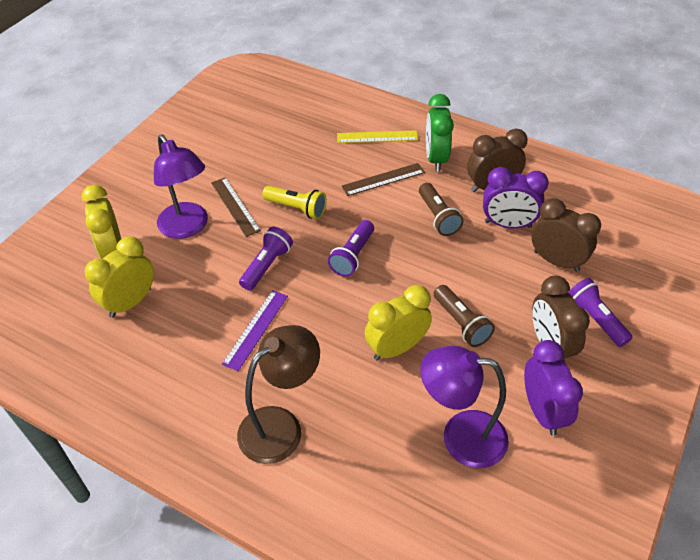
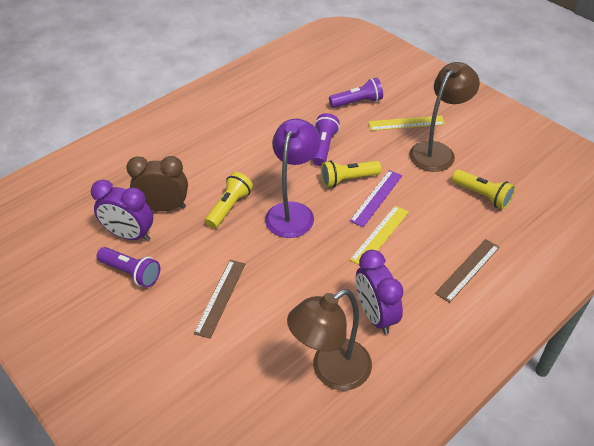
brown clock: 3 -> 1
brown flashlight: 2 -> 0
brown lamp: 1 -> 2
green clock: 1 -> 0
purple lamp: 2 -> 1
yellow clock: 3 -> 0
yellow flashlight: 1 -> 3
yellow ruler: 1 -> 2

